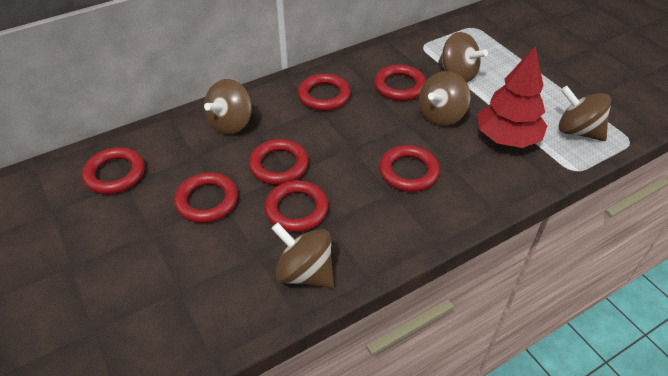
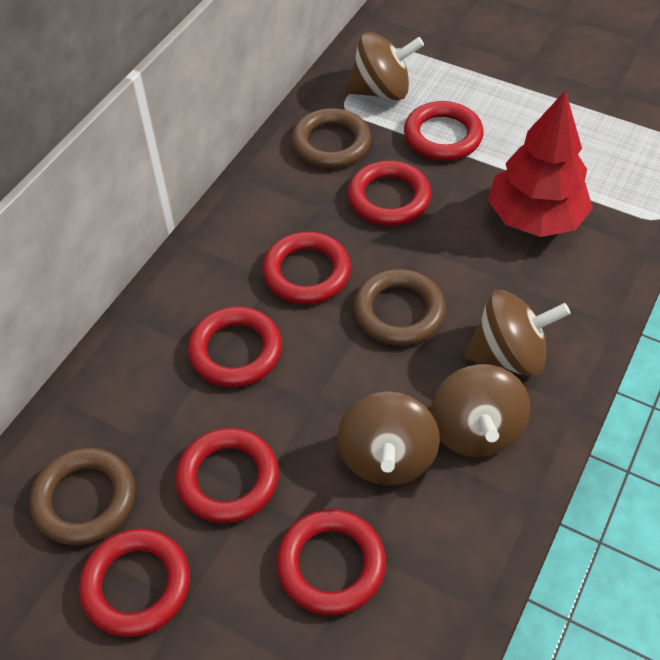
brown ring: 0 -> 3
brown spinning top: 5 -> 4

